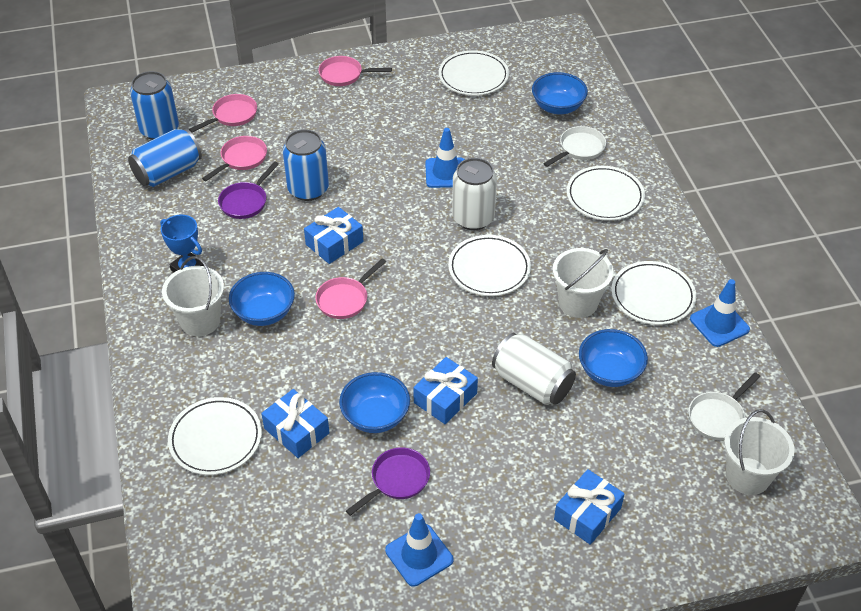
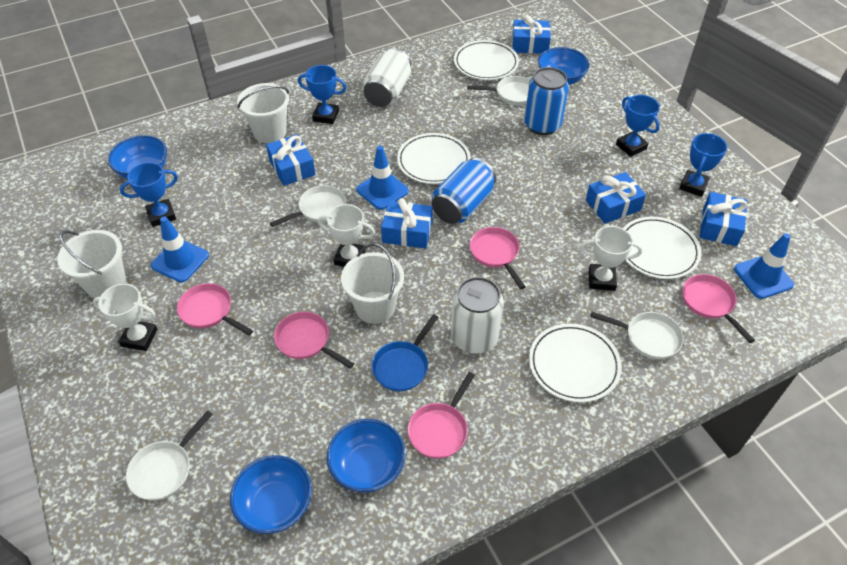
blue can: 3 -> 2
blue gift: 4 -> 5
blue pan: 0 -> 1
blue trophy: 1 -> 4
pink pan: 4 -> 5
purple pan: 2 -> 0
white pan: 2 -> 4
white plate: 5 -> 4
white trophy: 0 -> 3

